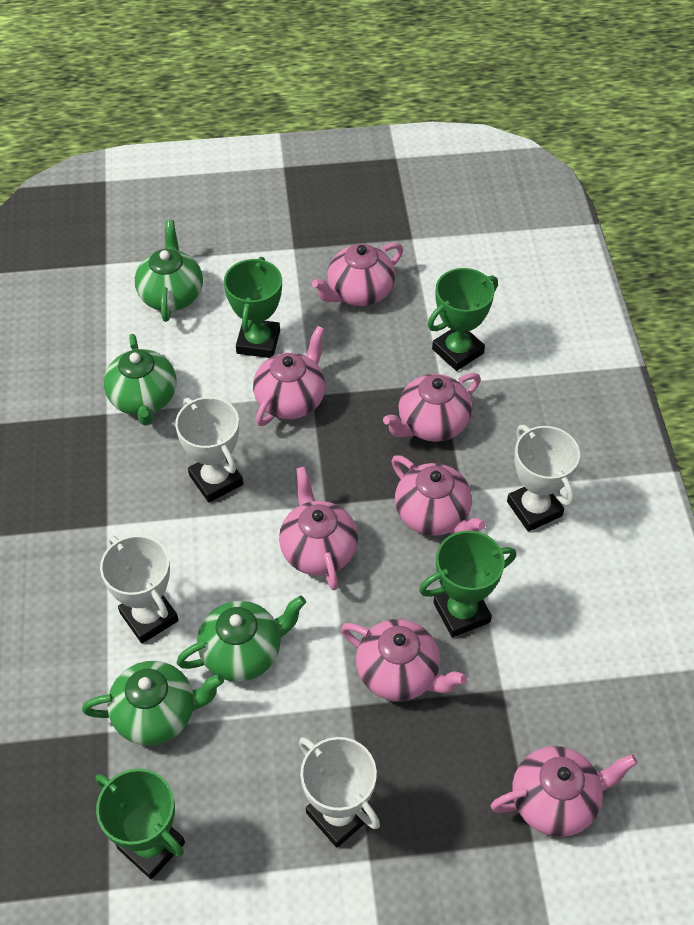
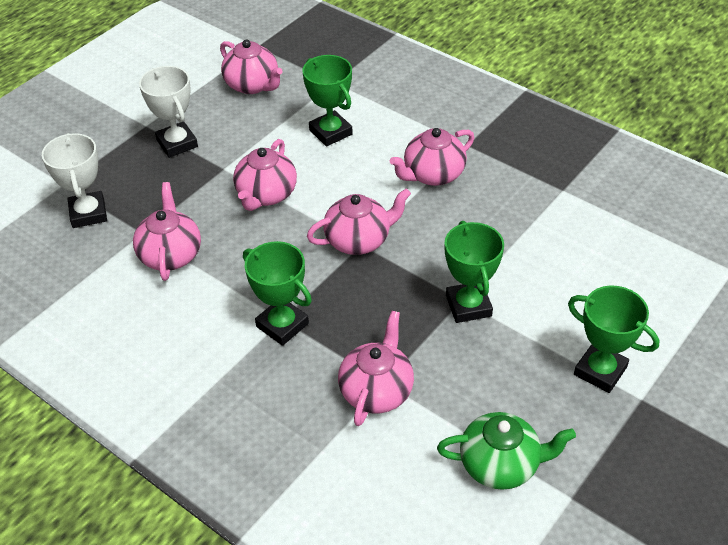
green teapot: 4 -> 1
pink teapot: 7 -> 6
white trophy: 4 -> 2

